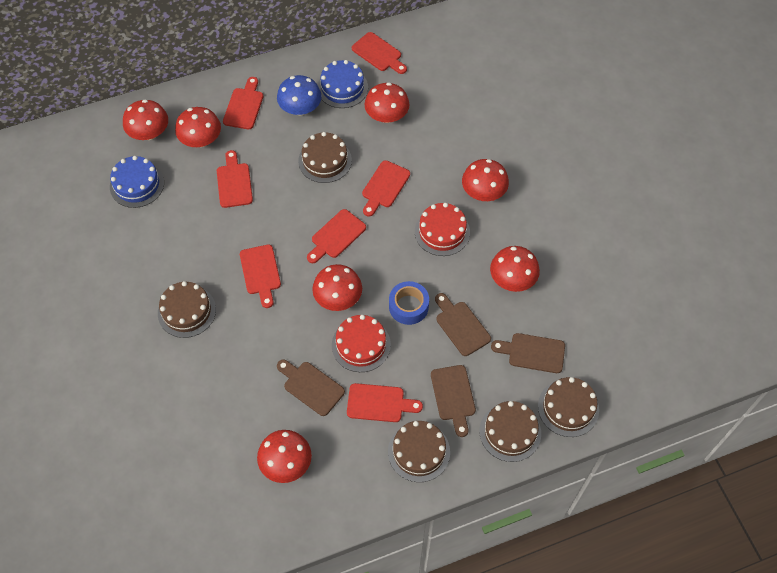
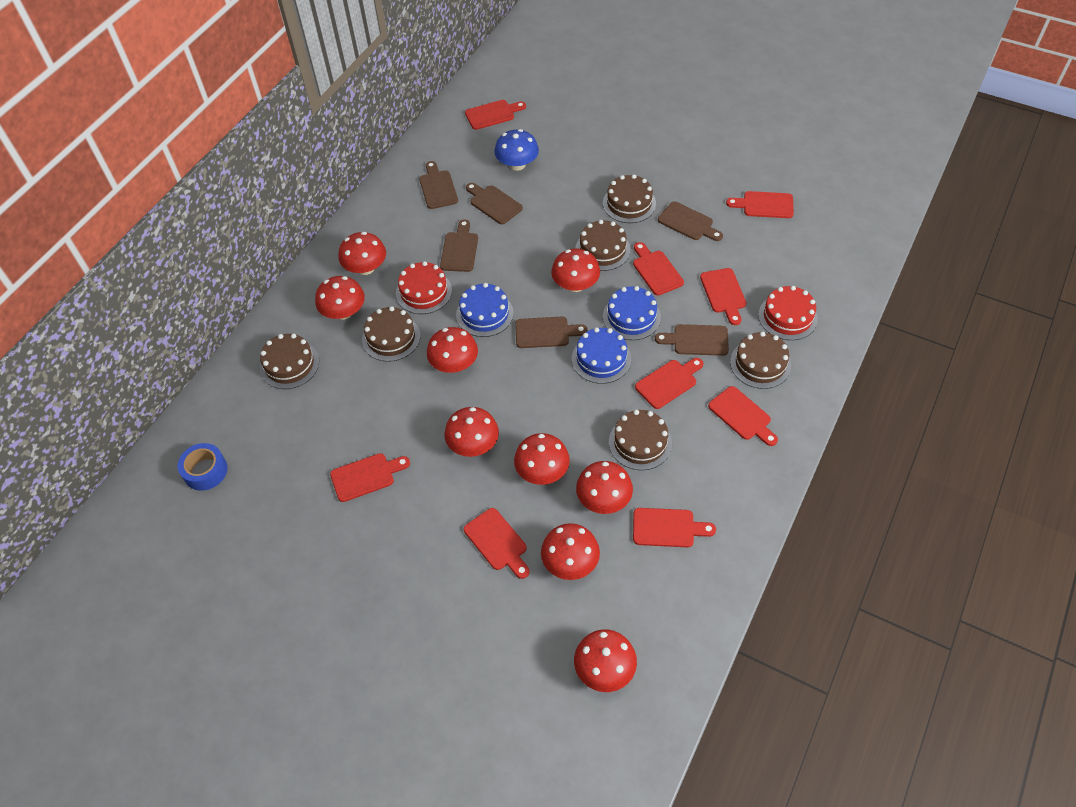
blue cake: 2 -> 3
brown cake: 5 -> 6
brown cutting board: 4 -> 6
red cutting board: 7 -> 9
red mushroom: 7 -> 9

